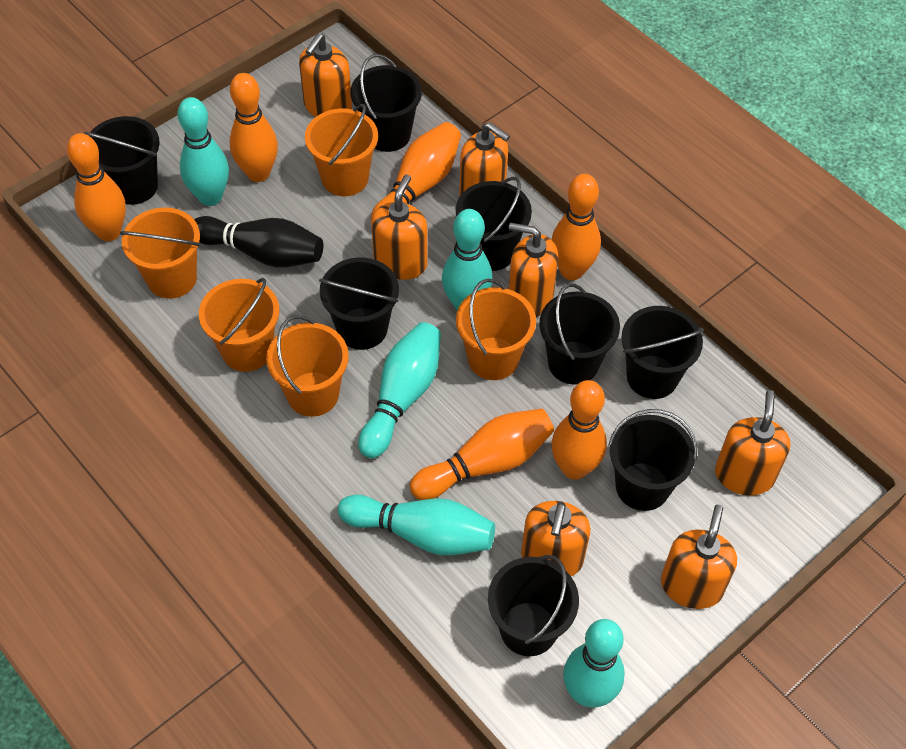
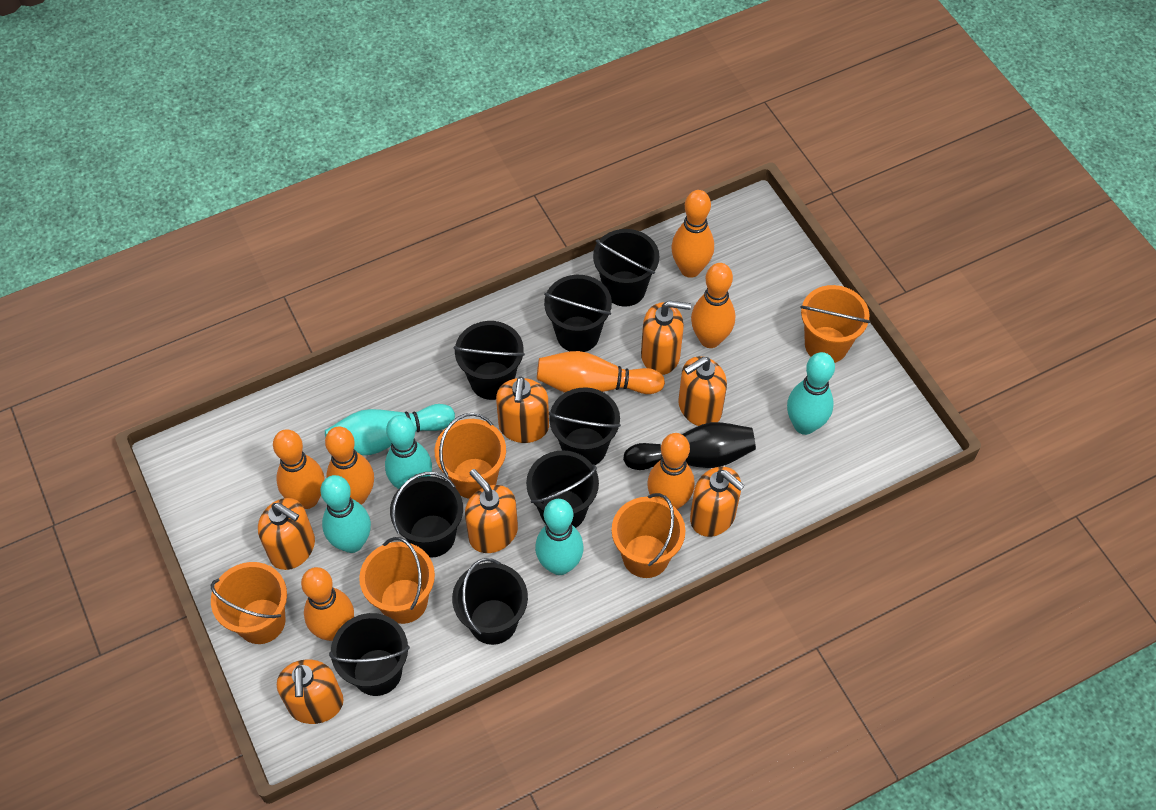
orange bowling pin: 6 -> 7

